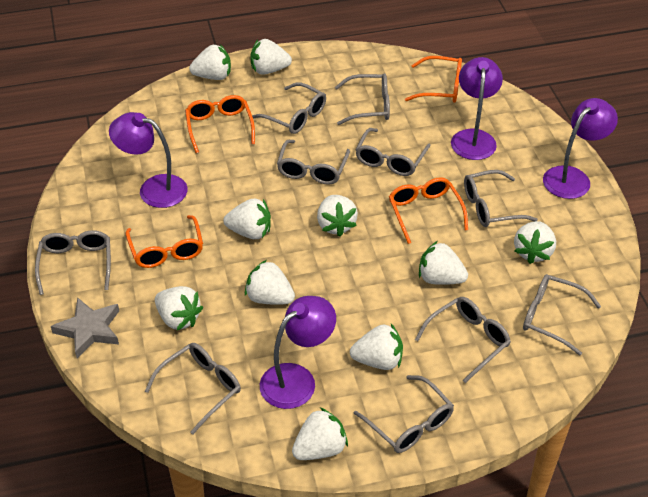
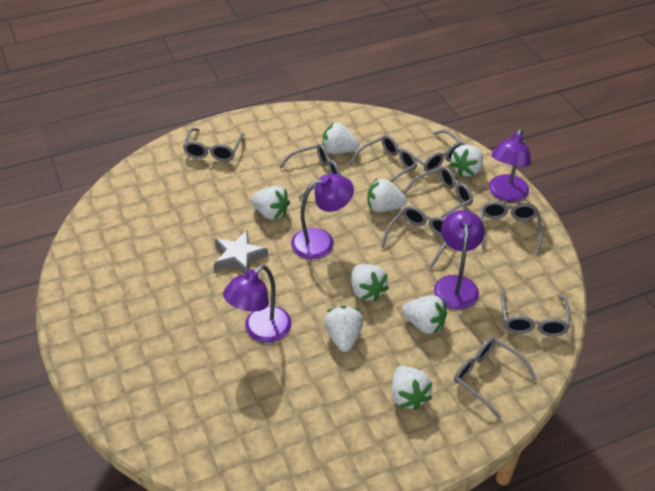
grey glasses: 10 -> 9
orange glasses: 4 -> 0
white strawberry: 10 -> 8

